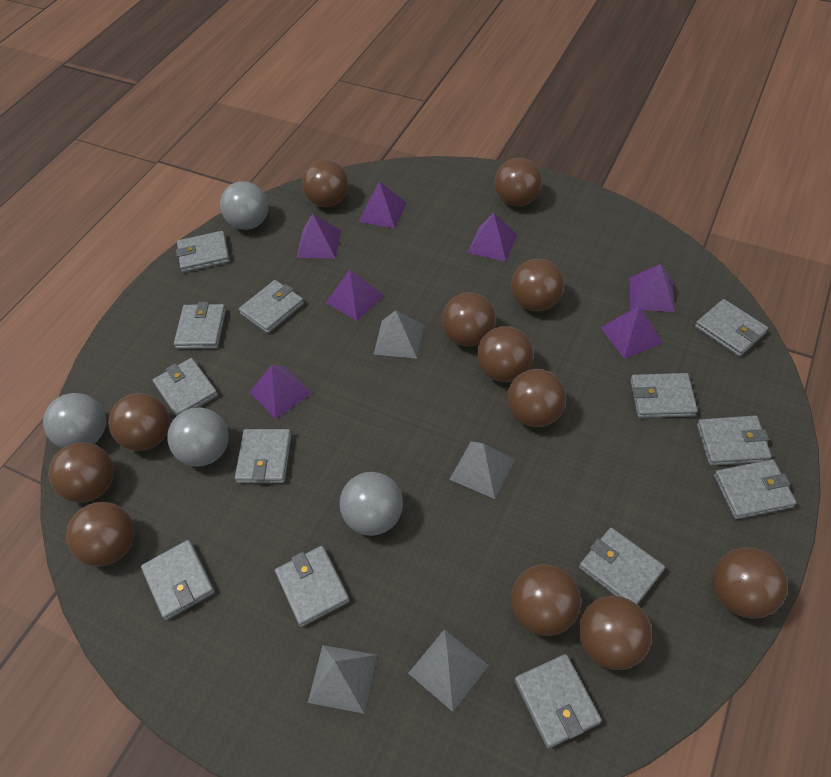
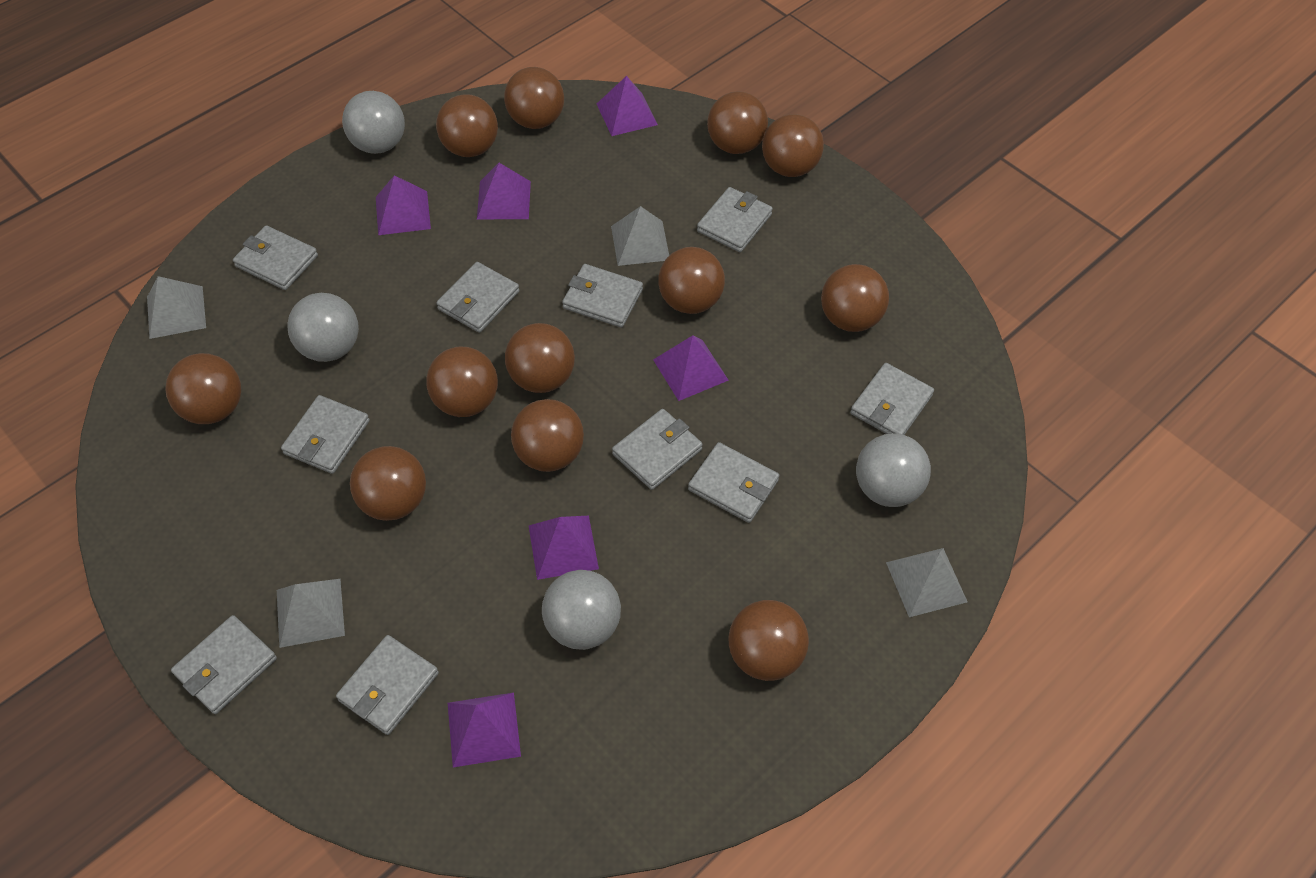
grey wallet: 13 -> 10
purple pyramid: 7 -> 6

